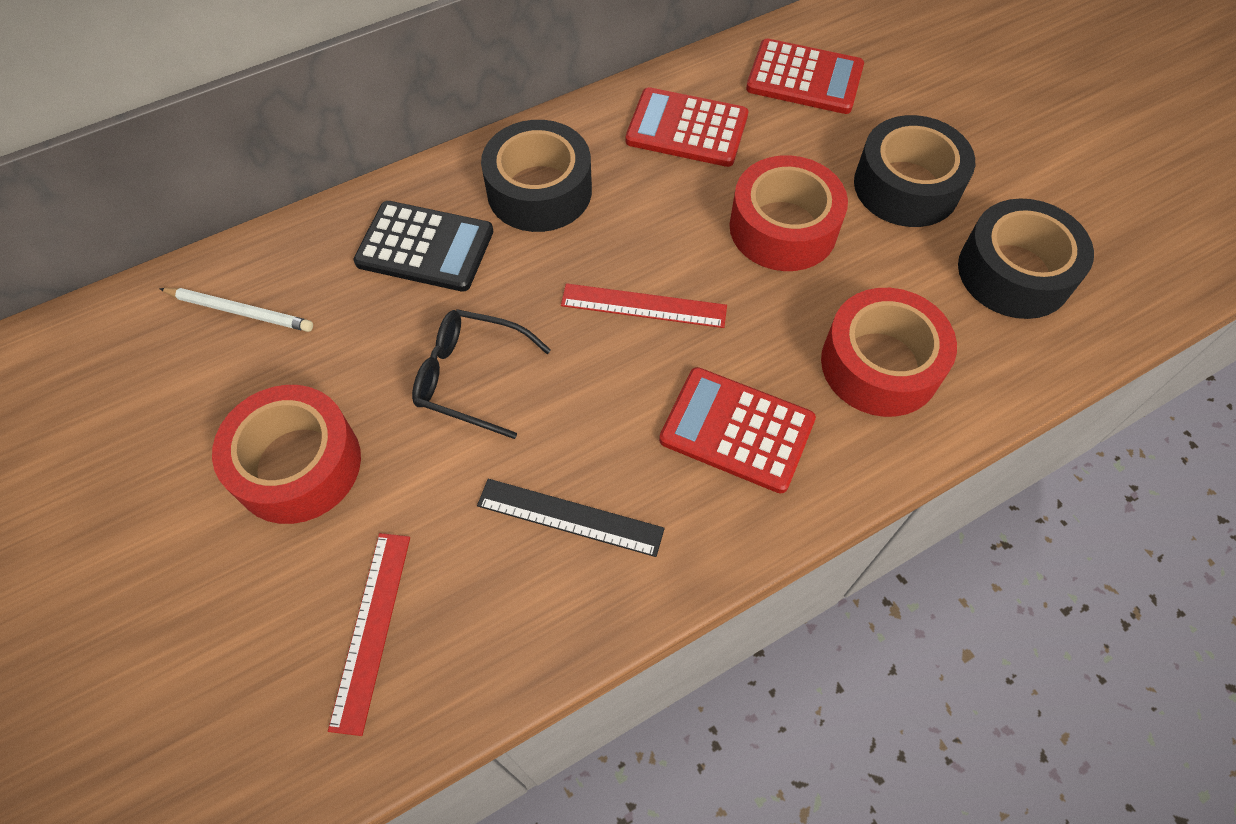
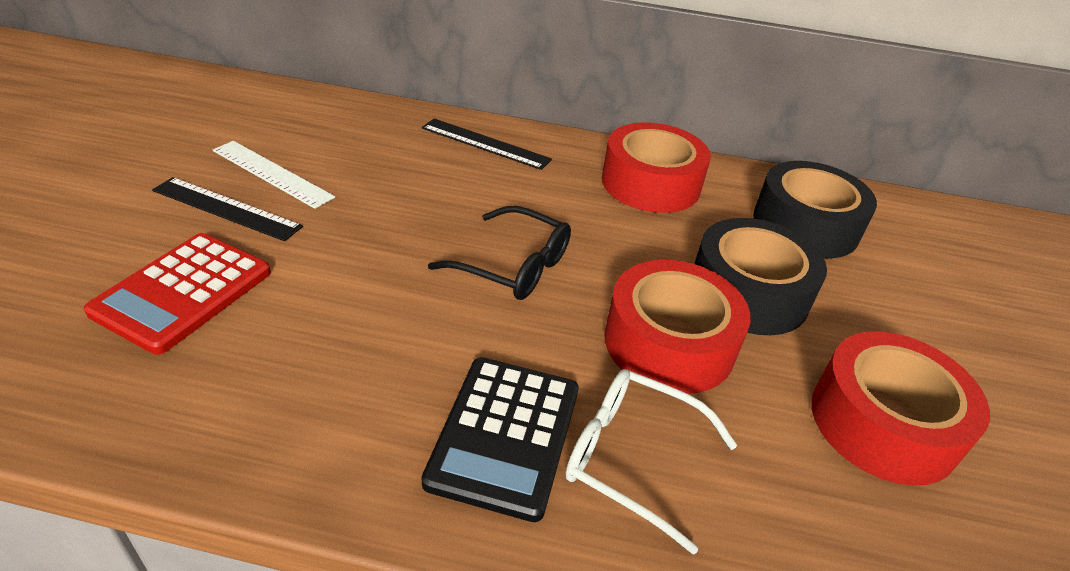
black ruler: 1 -> 2
black tape: 3 -> 2
red calculator: 3 -> 1
red ruler: 2 -> 0
white glasses: 0 -> 1
white pencil: 1 -> 0
white ruler: 0 -> 1

